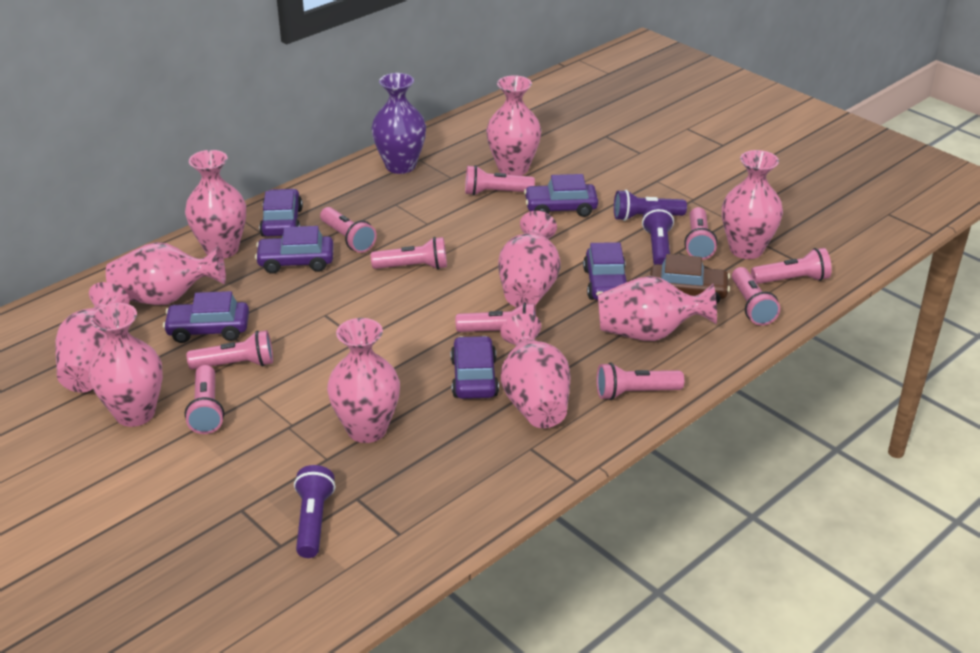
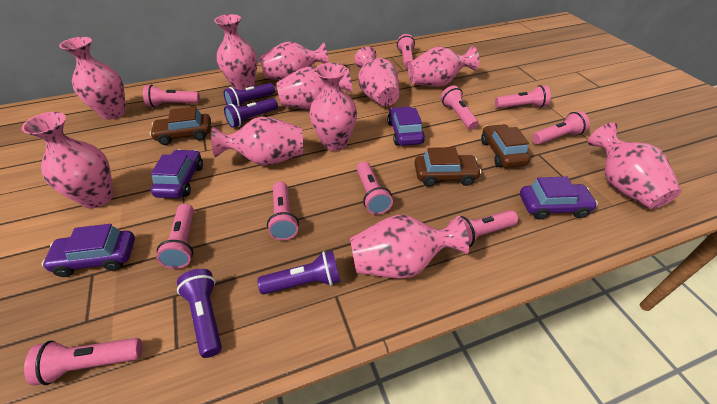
brown car: 1 -> 3
pink vase: 10 -> 11
purple car: 6 -> 4
purple flashlight: 3 -> 4
purple vase: 1 -> 0

